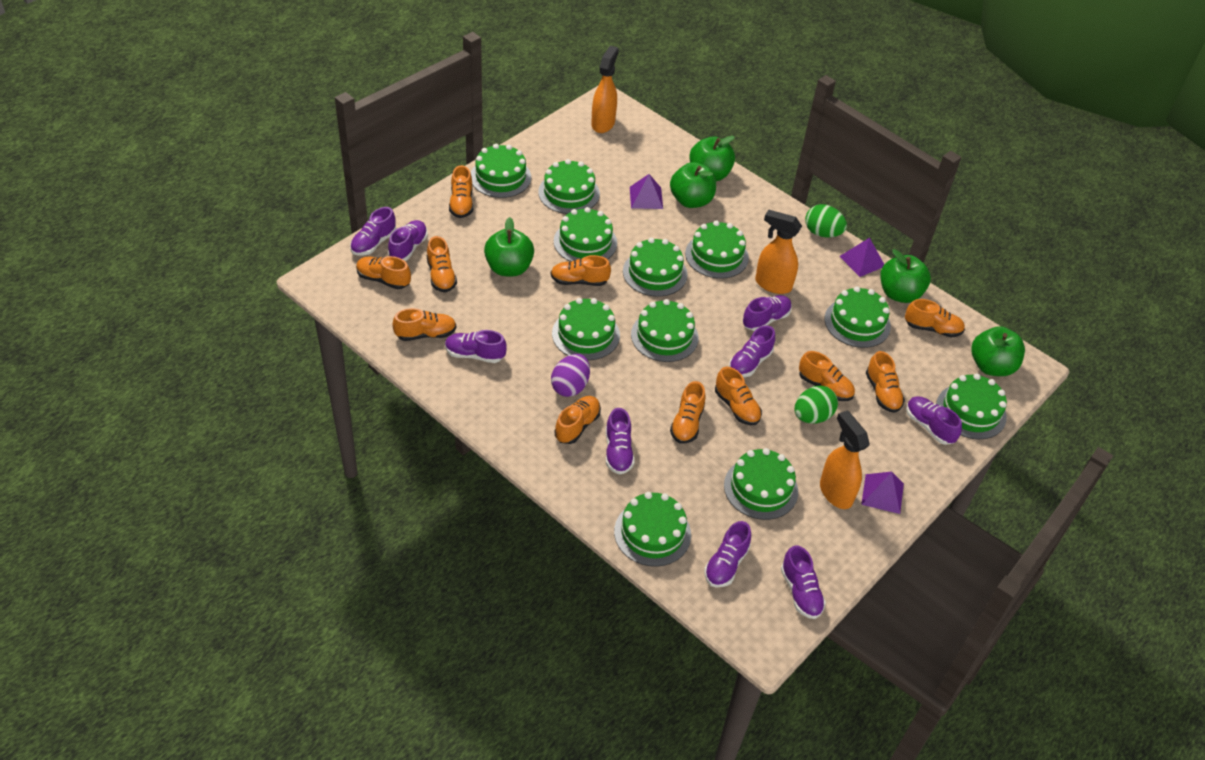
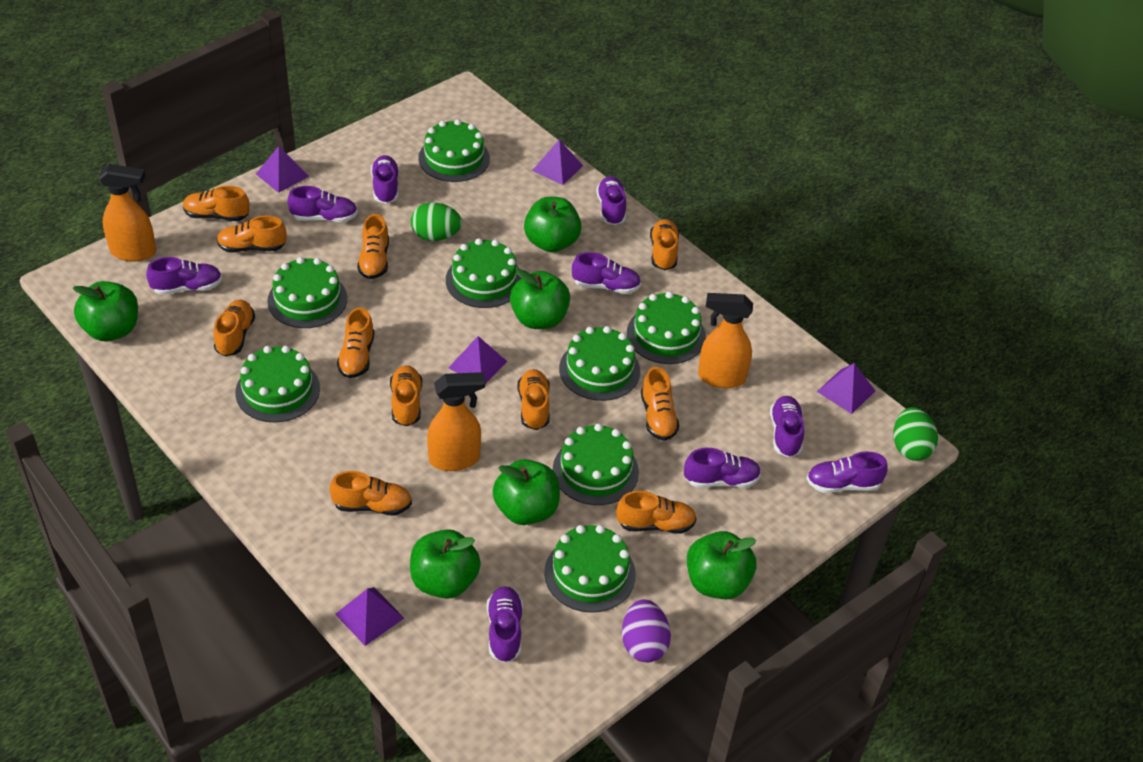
green apple: 5 -> 6
green cake: 11 -> 8
purple pyramid: 3 -> 5

